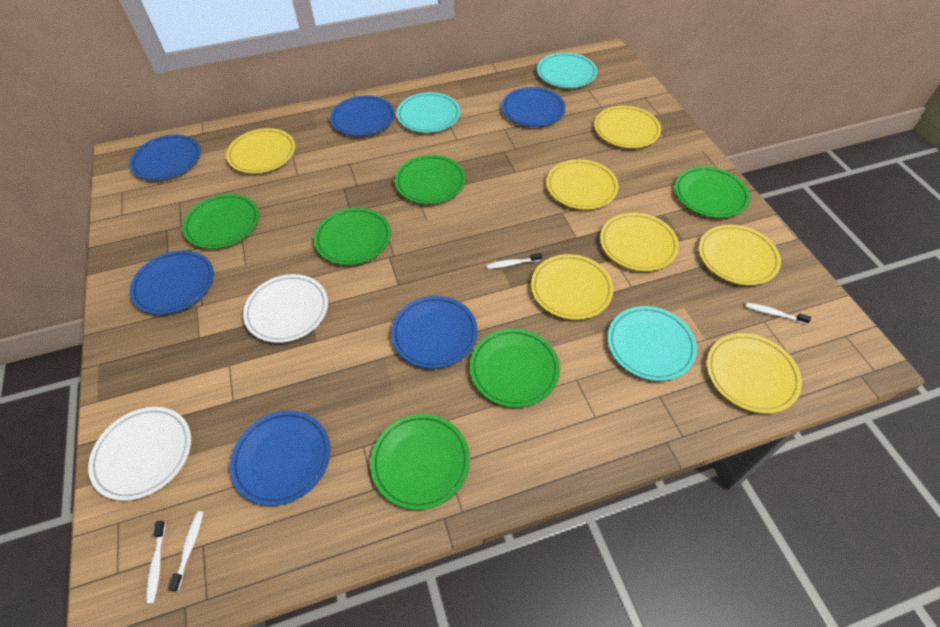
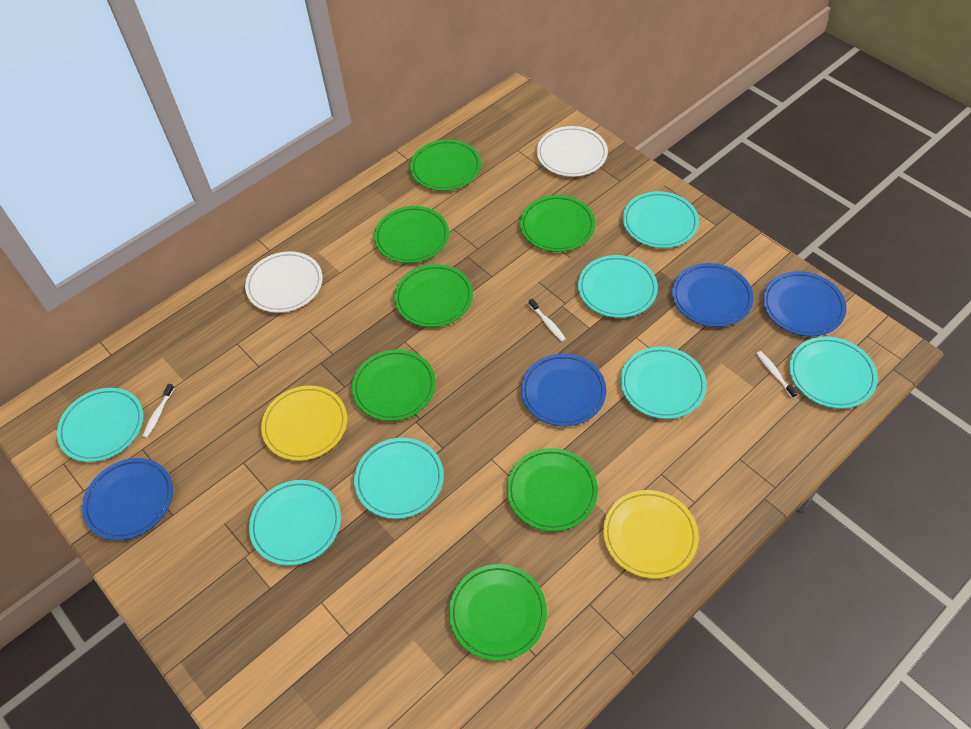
blue plate: 6 -> 4
green plate: 6 -> 7
turquoise plate: 3 -> 7
white toothbrush: 4 -> 3
yellow plate: 7 -> 2

